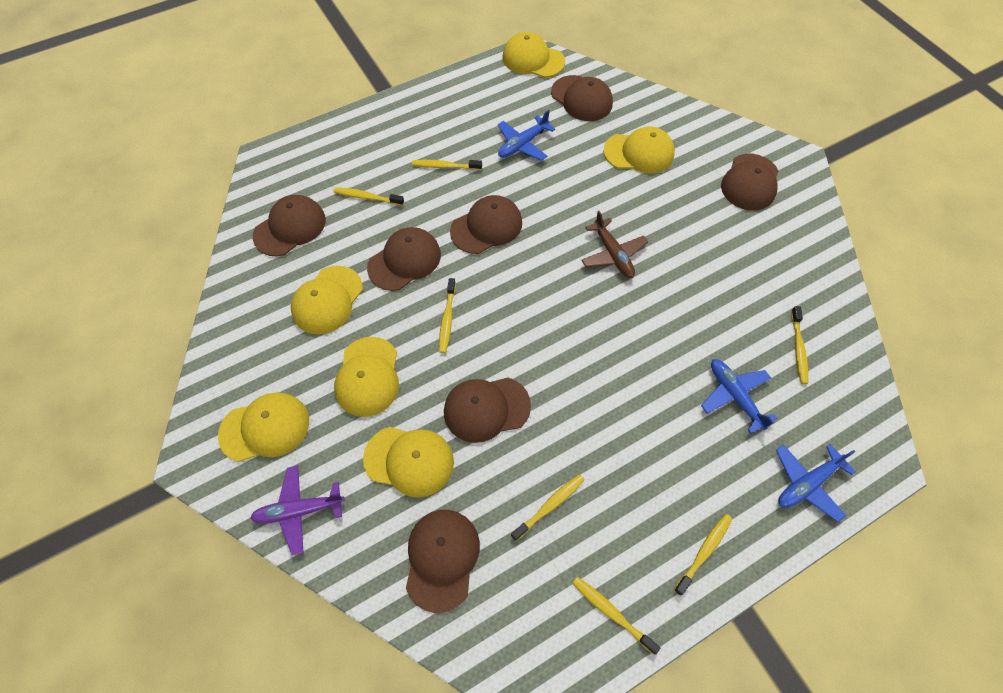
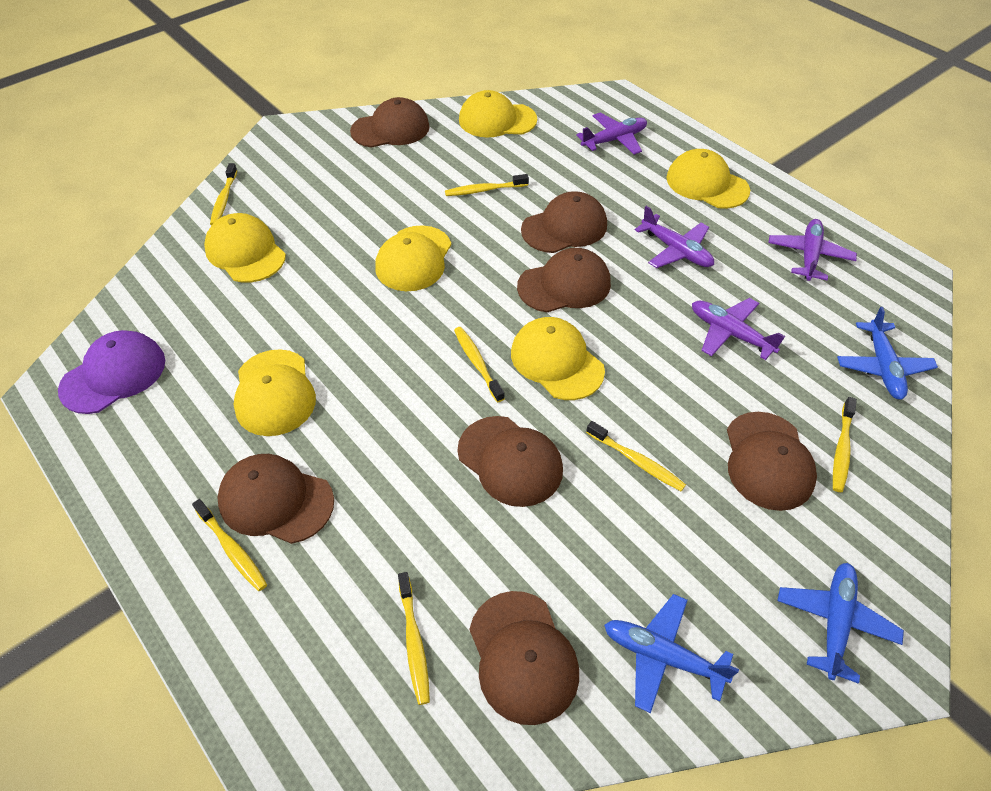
brown plane: 1 -> 0
purple cap: 0 -> 1
purple plane: 1 -> 4

